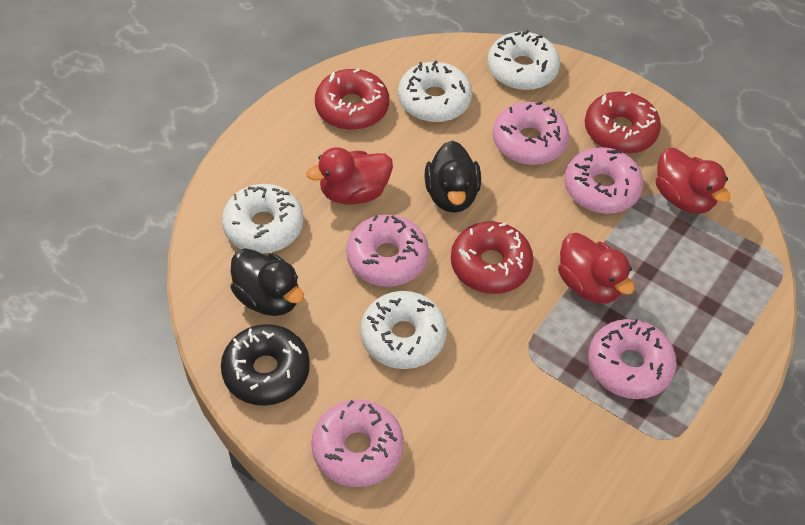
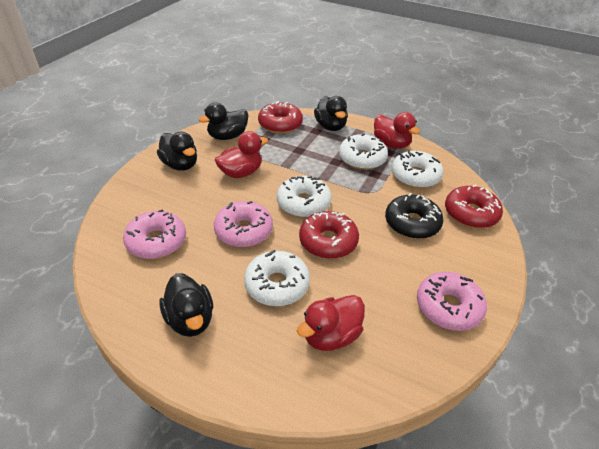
black duck: 2 -> 4
pink donut: 5 -> 3

